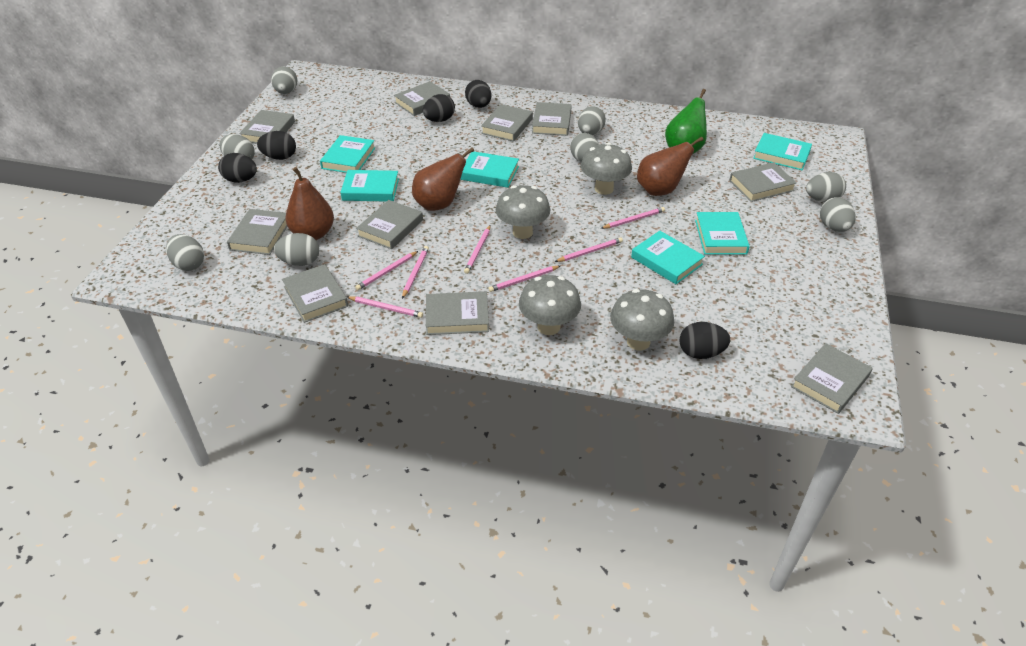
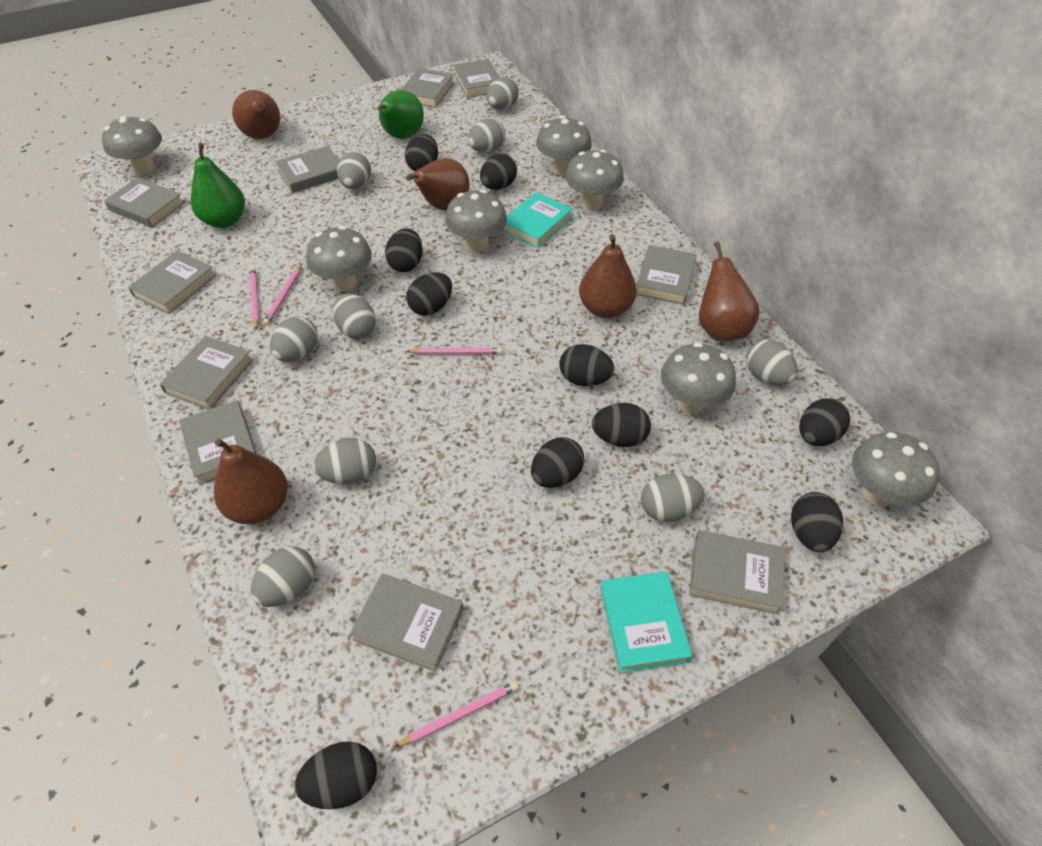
black egg: 5 -> 10
brown pear: 3 -> 5
green pear: 1 -> 2
grey egg: 8 -> 9
grey mushroom: 4 -> 7
pink pencil: 7 -> 4
turquoise book: 6 -> 2

